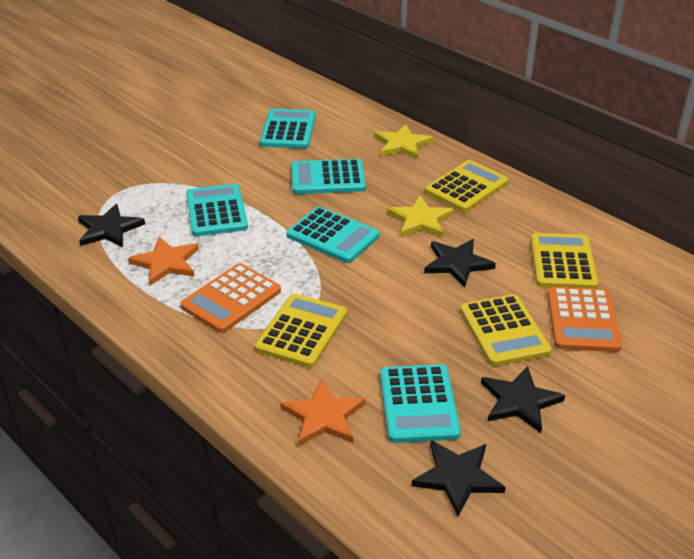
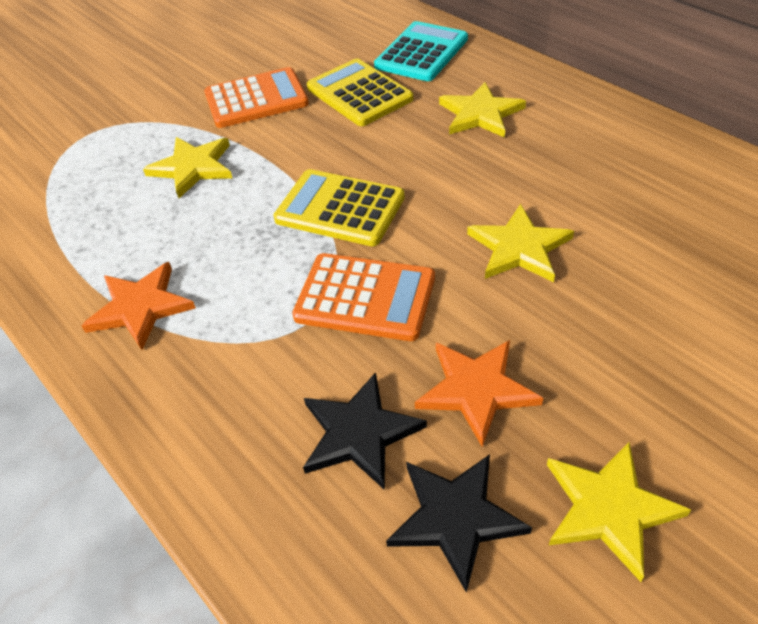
black star: 4 -> 2
turquoise calculator: 5 -> 1
yellow calculator: 4 -> 2
yellow star: 2 -> 4

